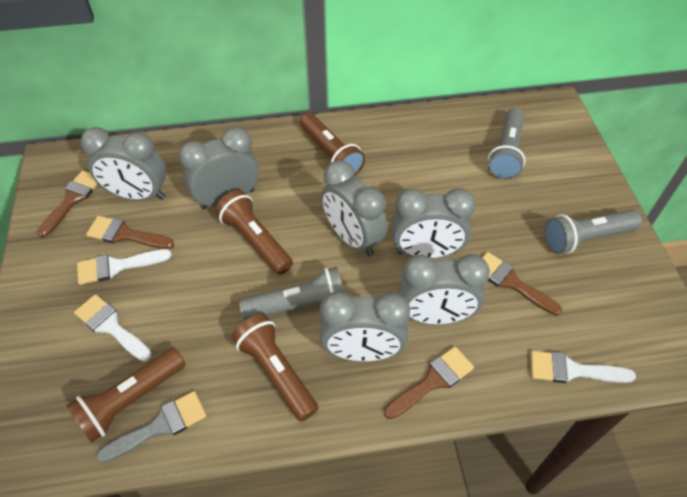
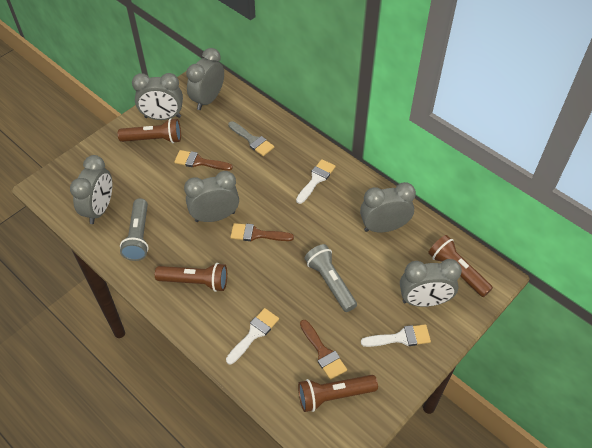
brown brush: 4 -> 3
grey flashlight: 3 -> 2

